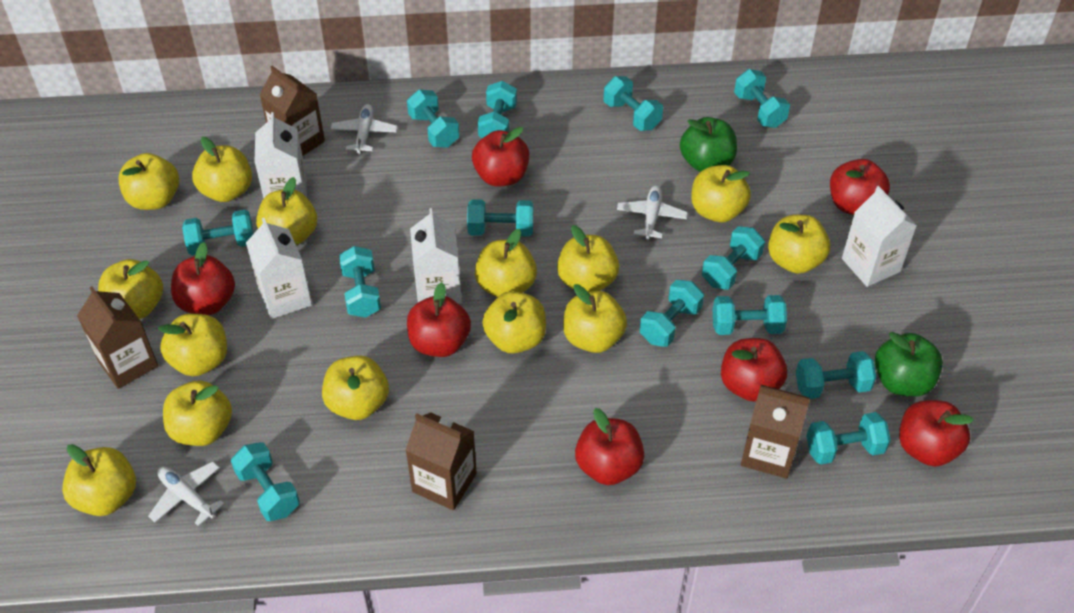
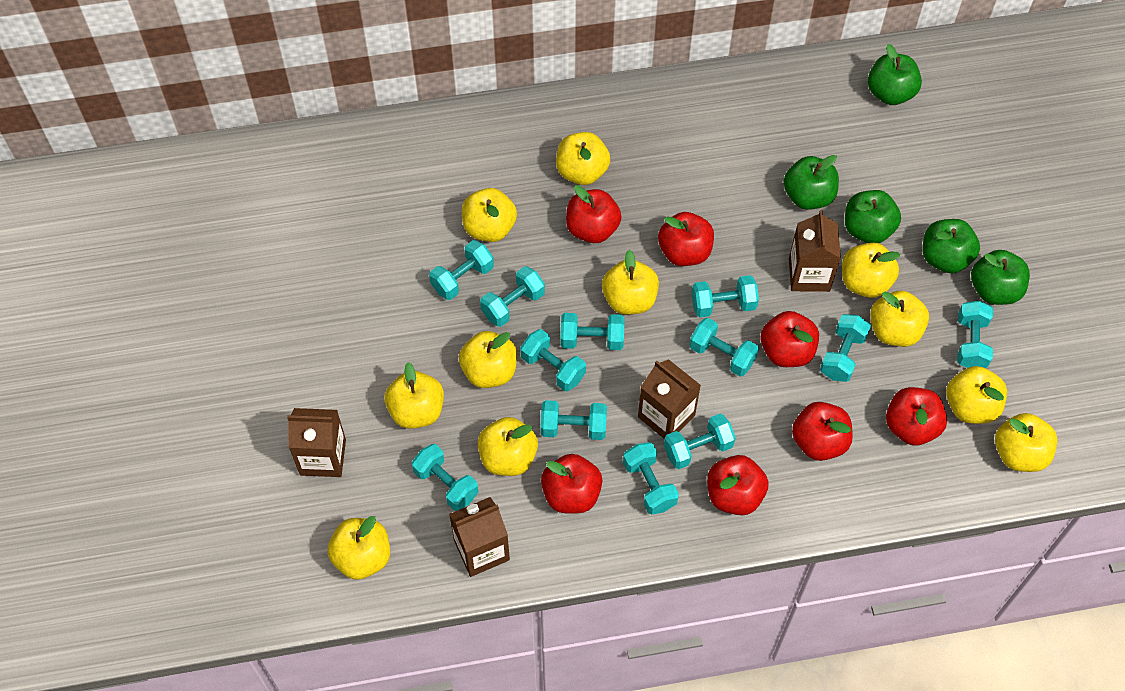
green apple: 2 -> 5
turquoise dumbbell: 13 -> 12
white carton: 4 -> 0
white plane: 3 -> 0
yellow apple: 14 -> 11

